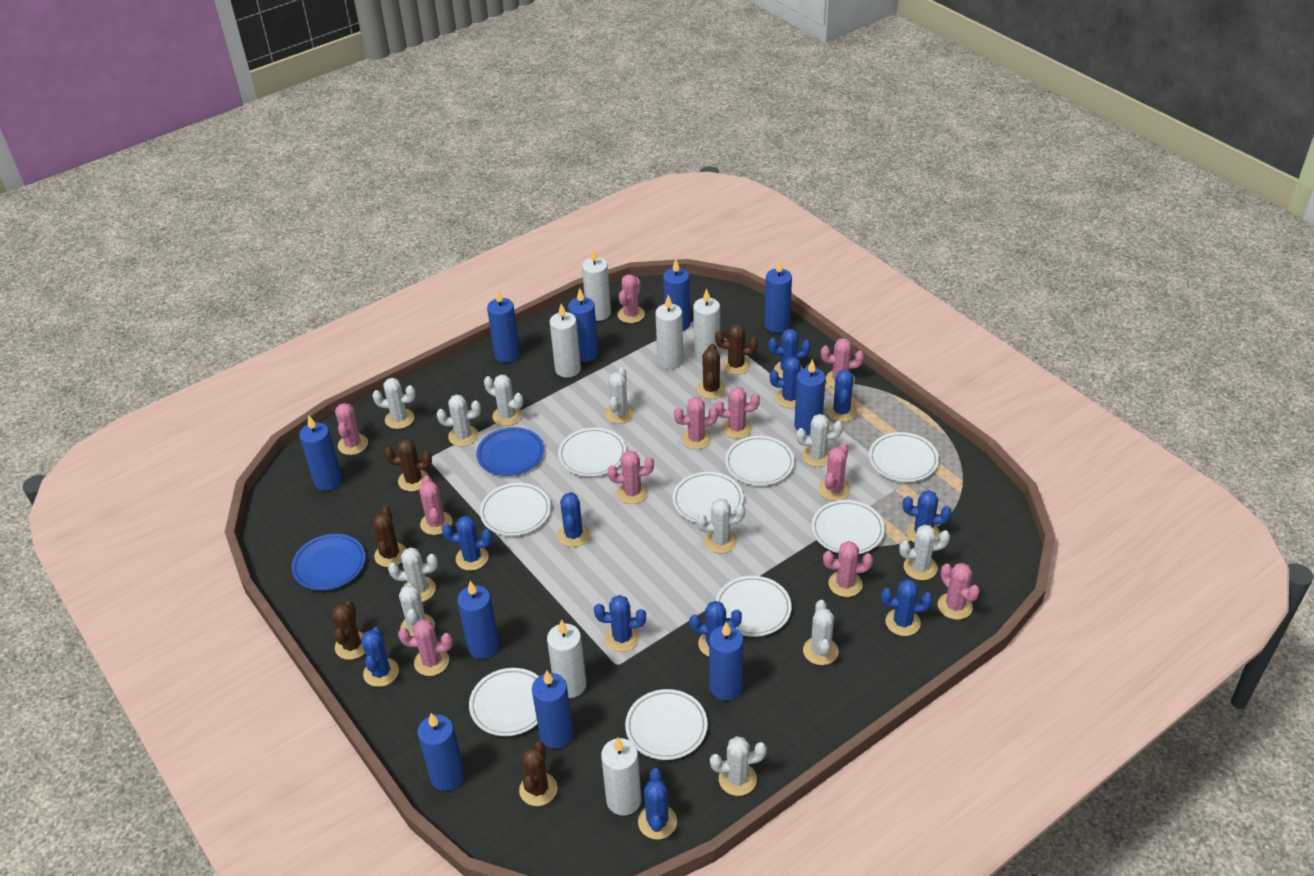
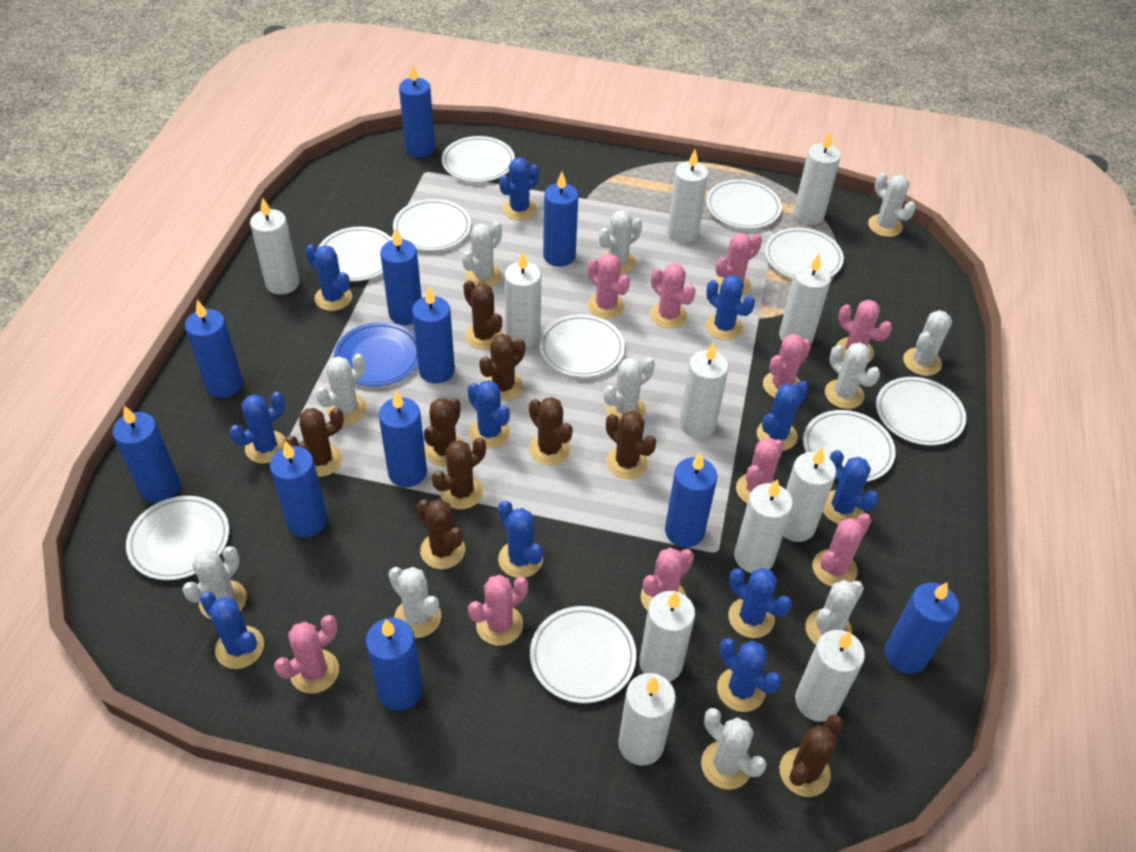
blue candle: 10 -> 11
blue plate: 2 -> 1
brown cactus: 6 -> 9
pink cactus: 11 -> 10
white candle: 6 -> 11
white plate: 9 -> 10

